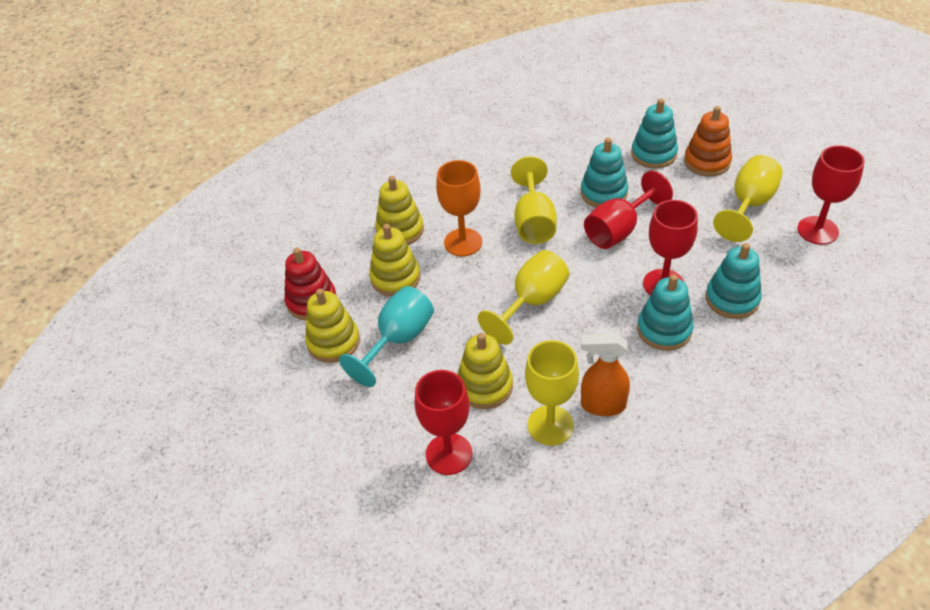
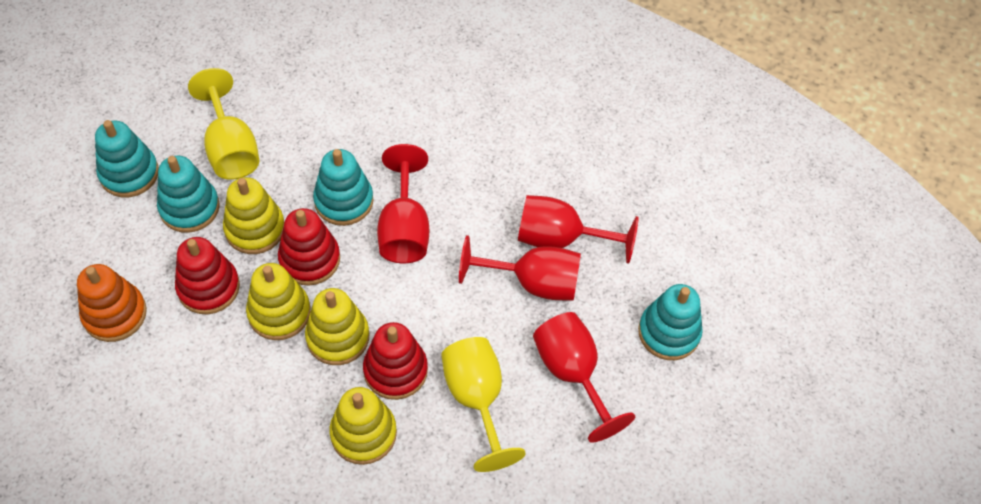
orange goblet: 1 -> 0
orange spray bottle: 1 -> 0
red stacking toy: 1 -> 3
turquoise goblet: 1 -> 0
yellow goblet: 4 -> 2

